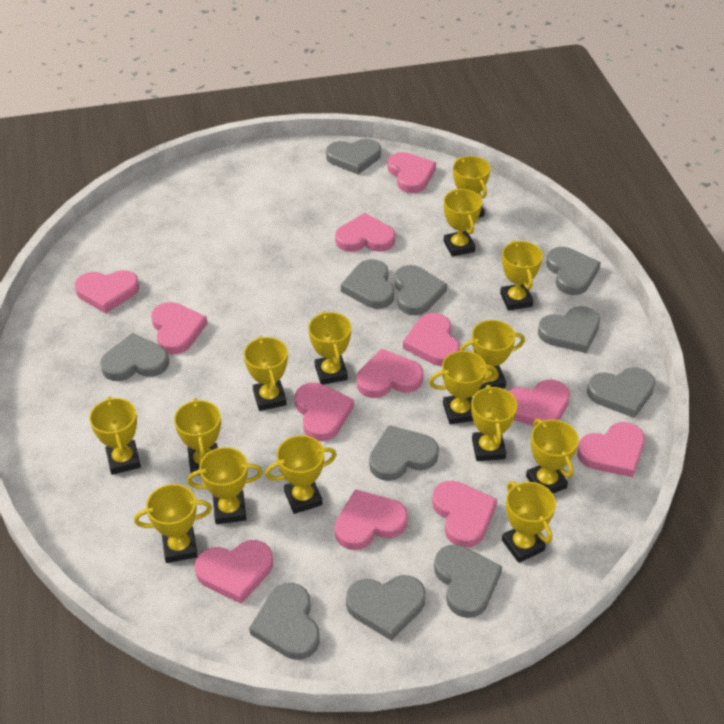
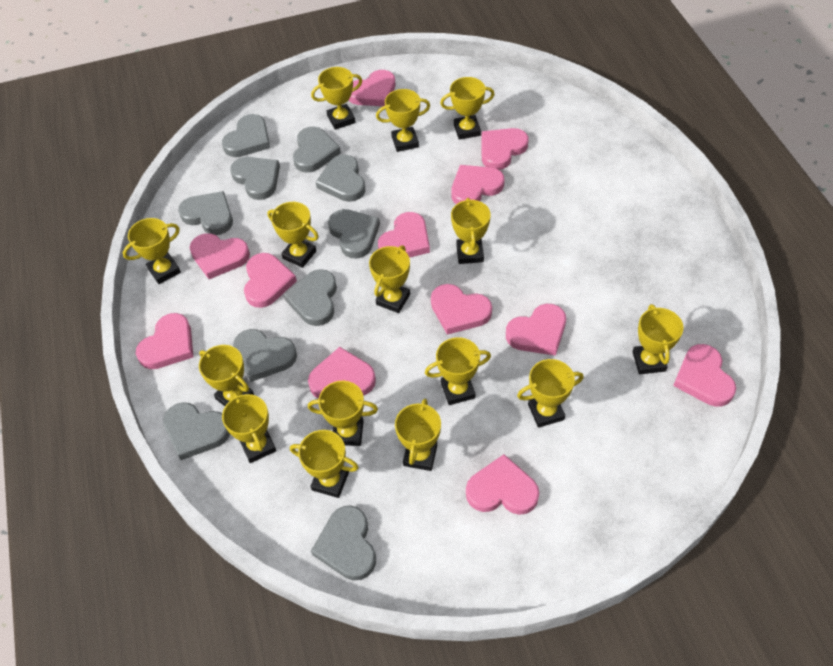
grey heart: 11 -> 10

